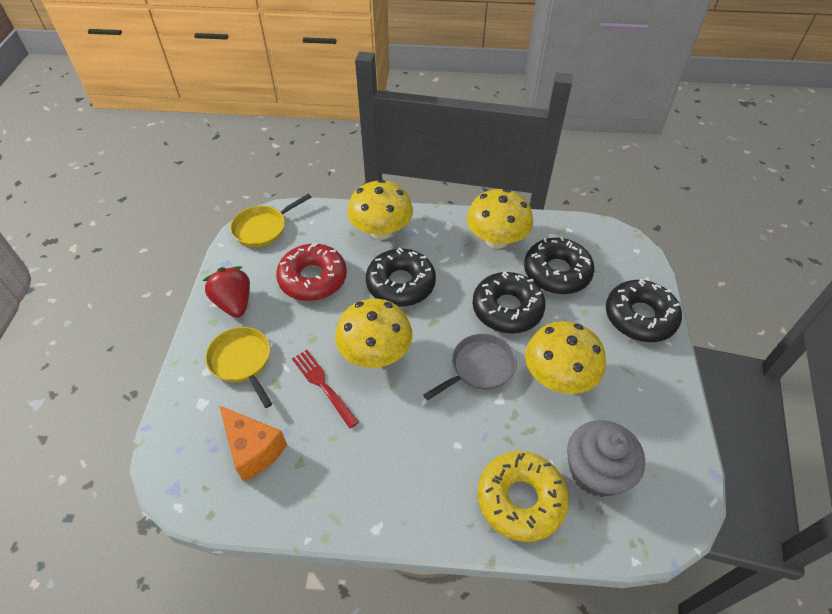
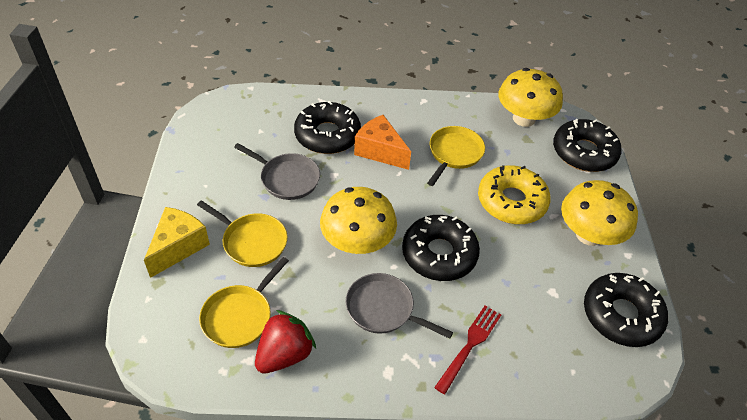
grey cupcake: 1 -> 0
grey pan: 1 -> 2
red donut: 1 -> 0
yellow cheese: 0 -> 1
yellow mushroom: 4 -> 3
yellow pan: 2 -> 3

